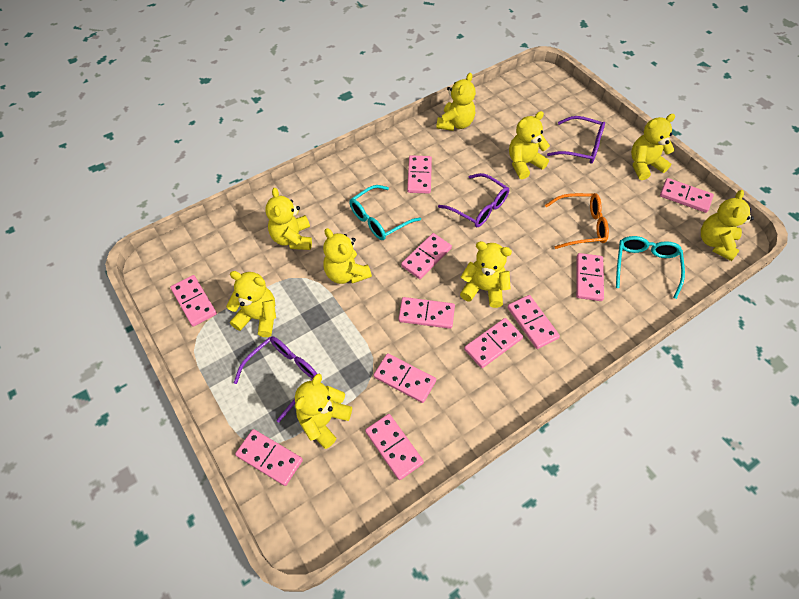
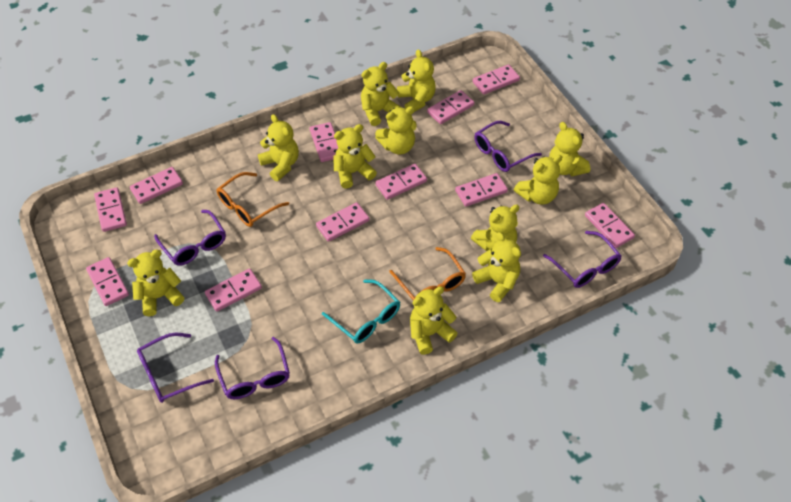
orange glasses: 1 -> 2
purple glasses: 3 -> 5
turquoise glasses: 2 -> 1
yellow teddy bear: 9 -> 11

